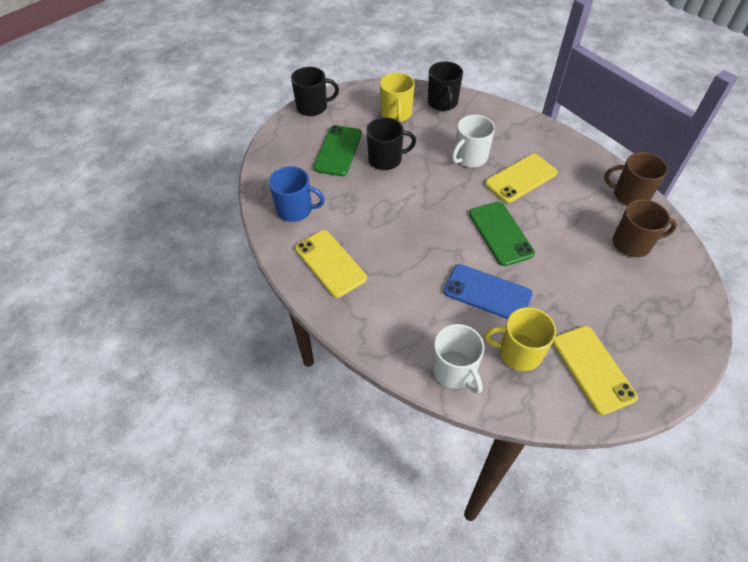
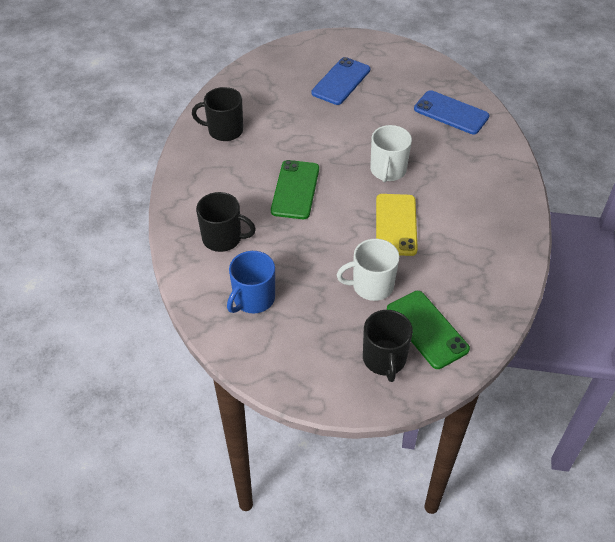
blue phone: 1 -> 2
brown mug: 2 -> 0
yellow mug: 2 -> 0
yellow phone: 3 -> 1

